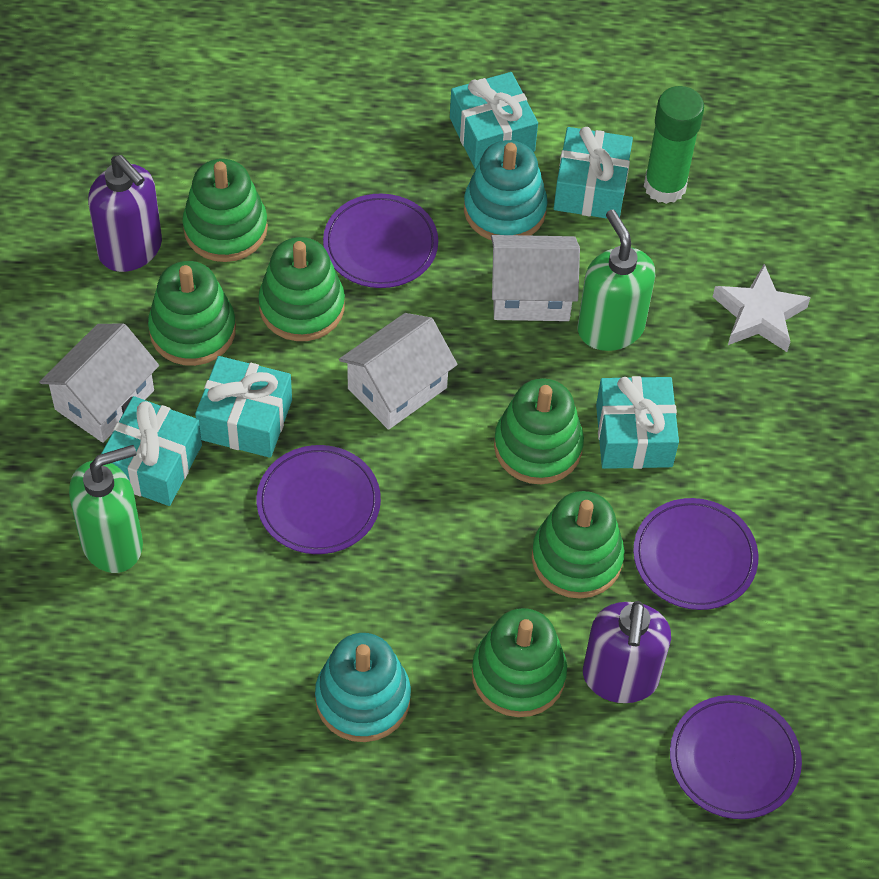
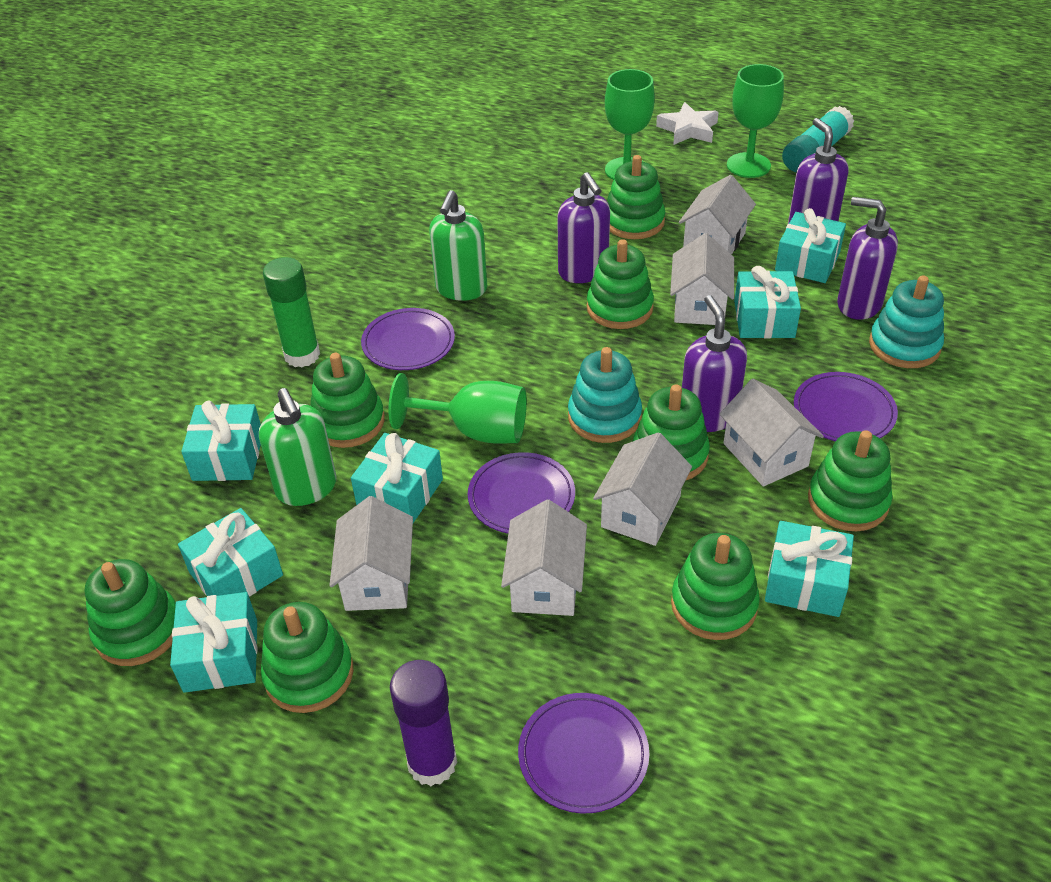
green goblet: 0 -> 3
green stacking toy: 6 -> 8
purple glue stick: 0 -> 1
purple soap dispenser: 2 -> 4
turquoise gift: 5 -> 7
turquoise glue stick: 0 -> 1
white house: 3 -> 6

